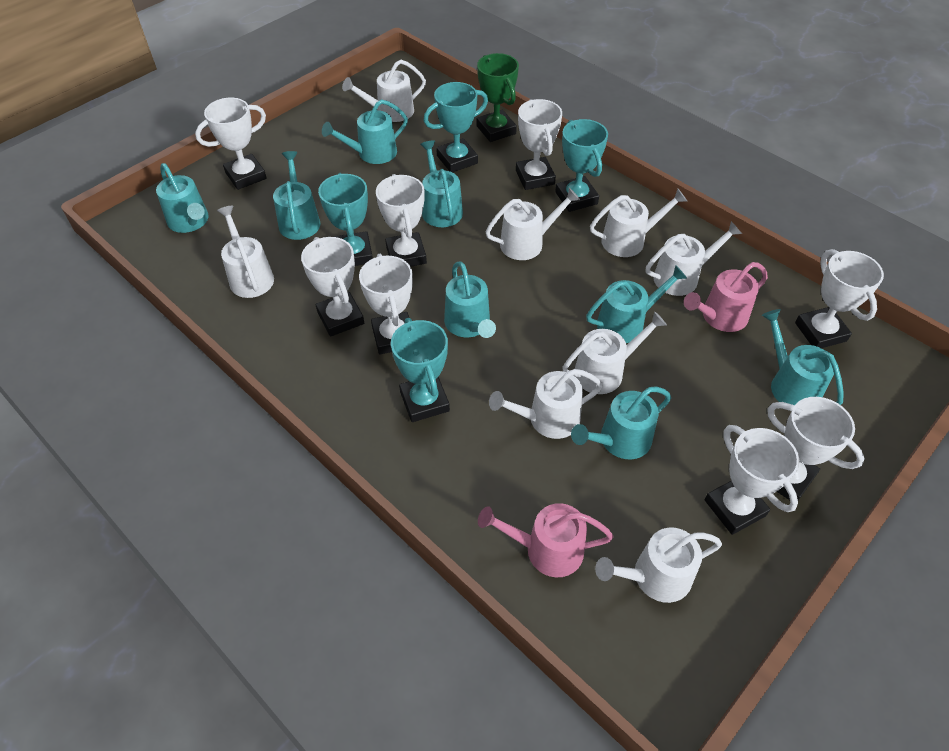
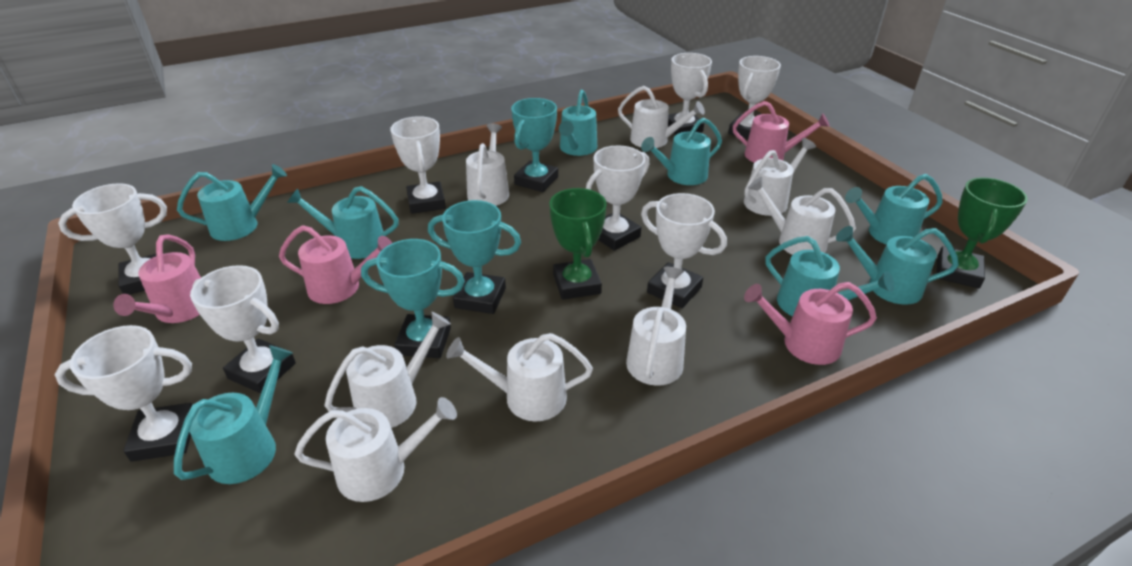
green trophy: 1 -> 2
pink watering can: 2 -> 4
turquoise trophy: 4 -> 3

